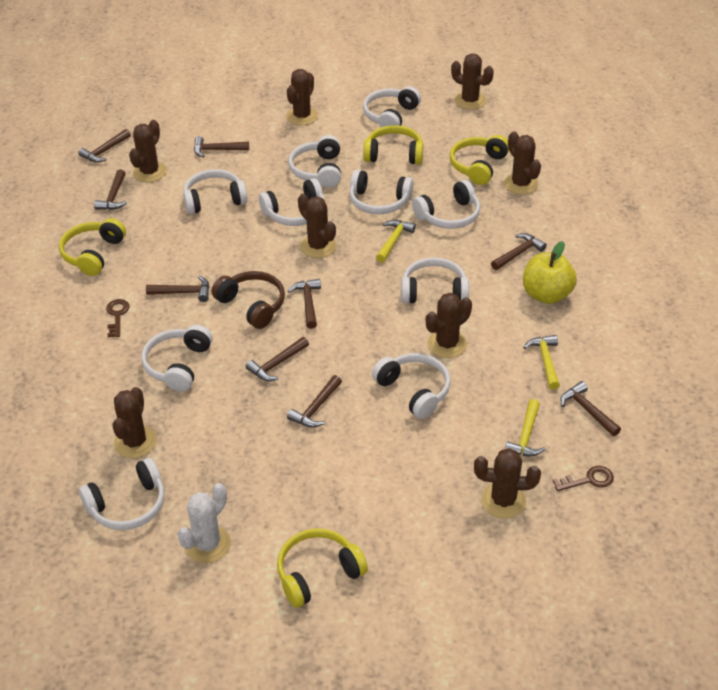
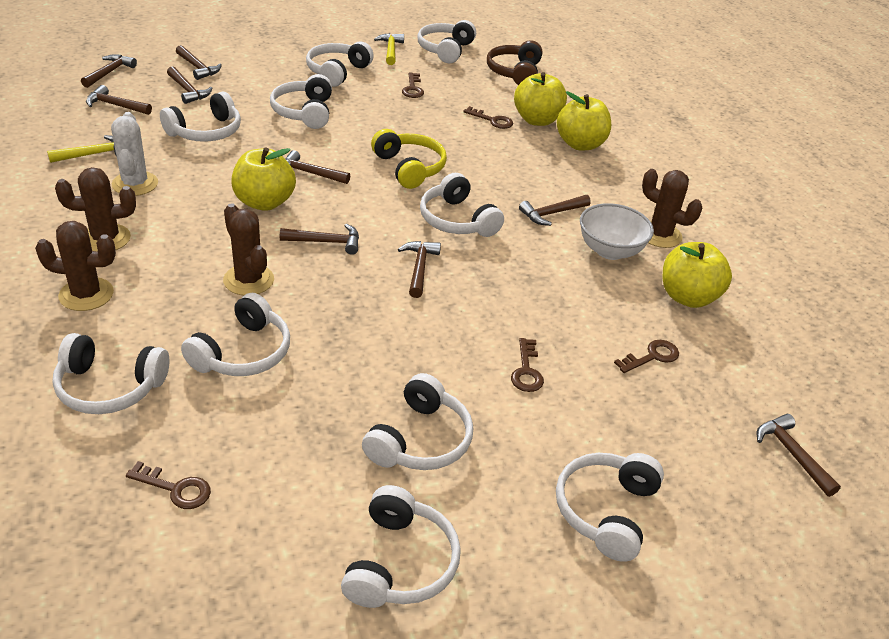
brown cactus: 8 -> 4
brown key: 2 -> 5
white bowl: 0 -> 1
yellow apple: 1 -> 4
yellow hammer: 3 -> 2
yellow headphones: 4 -> 1

